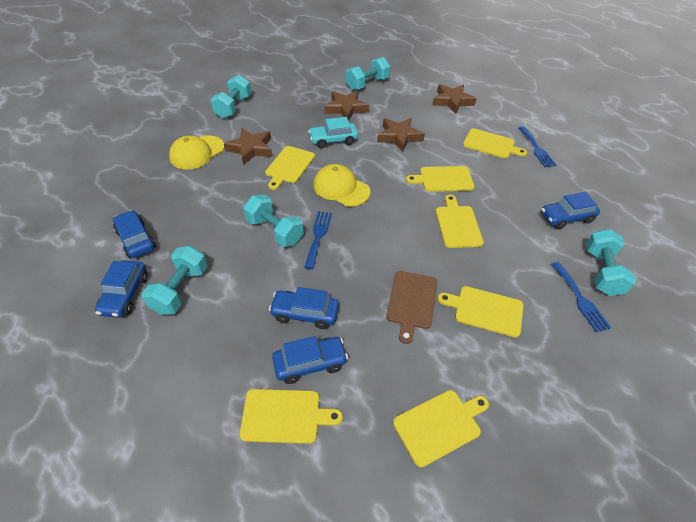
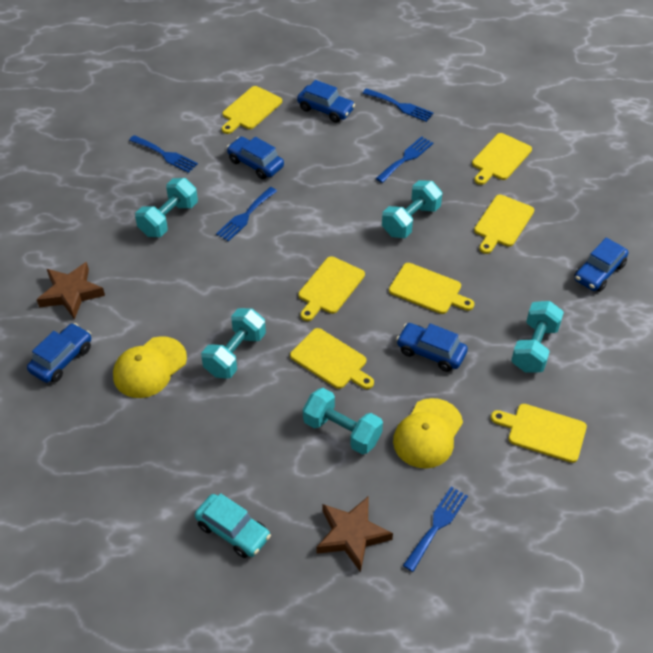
blue fork: 3 -> 5
brown cutting board: 1 -> 0
brown star: 4 -> 2

